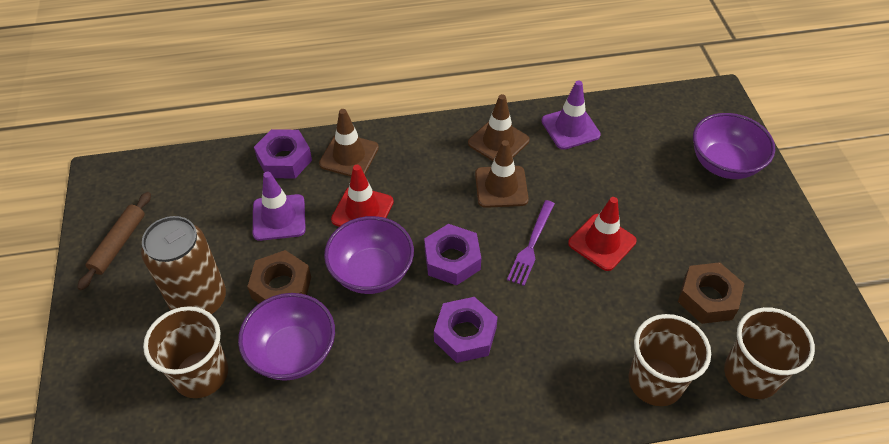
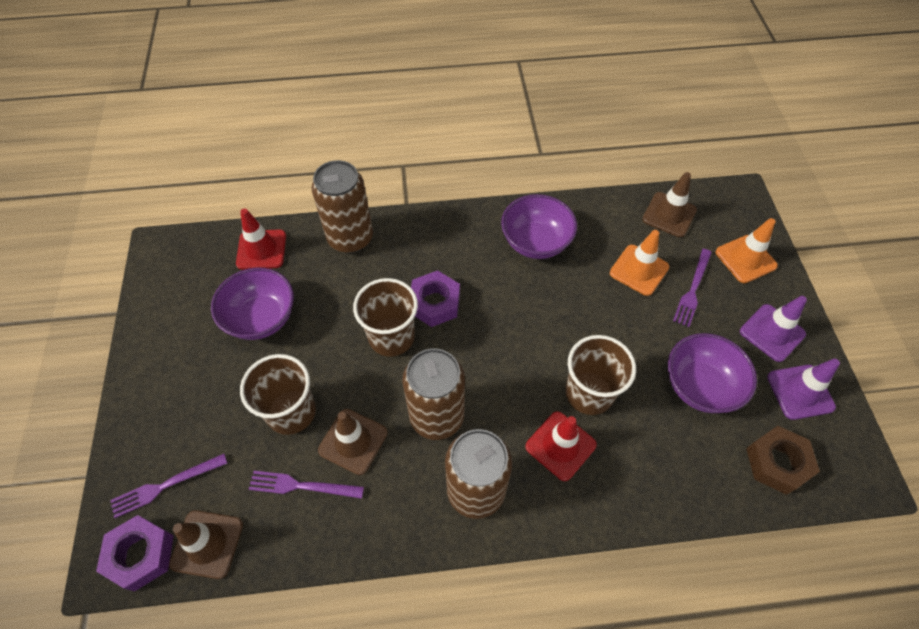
brown can: 1 -> 3
brown nut: 2 -> 1
brown rolling pin: 1 -> 0
orange traffic cone: 0 -> 2
purple fork: 1 -> 3
purple nut: 3 -> 2

